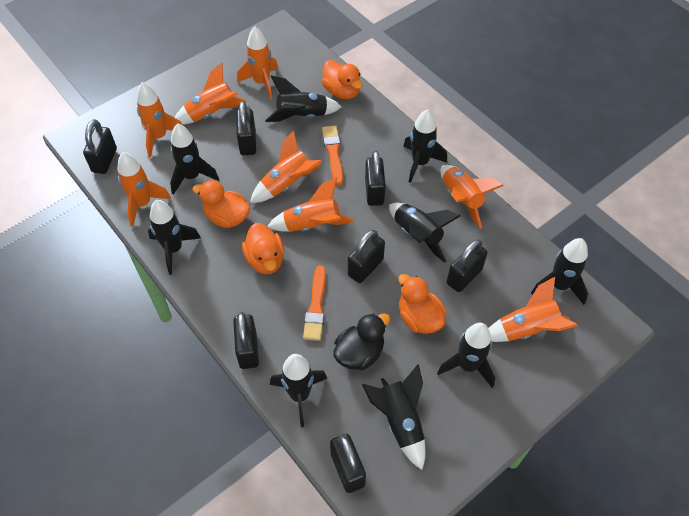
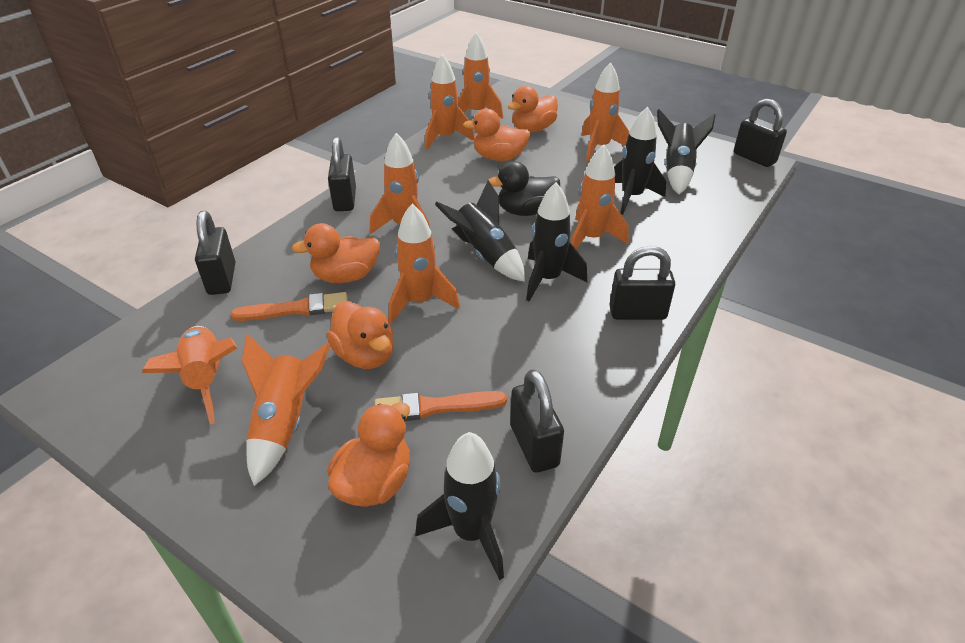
black padlock: 7 -> 5
black rocket: 9 -> 5
orange duck: 4 -> 5

